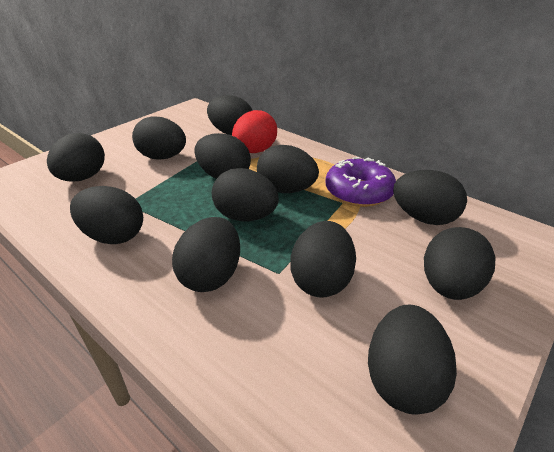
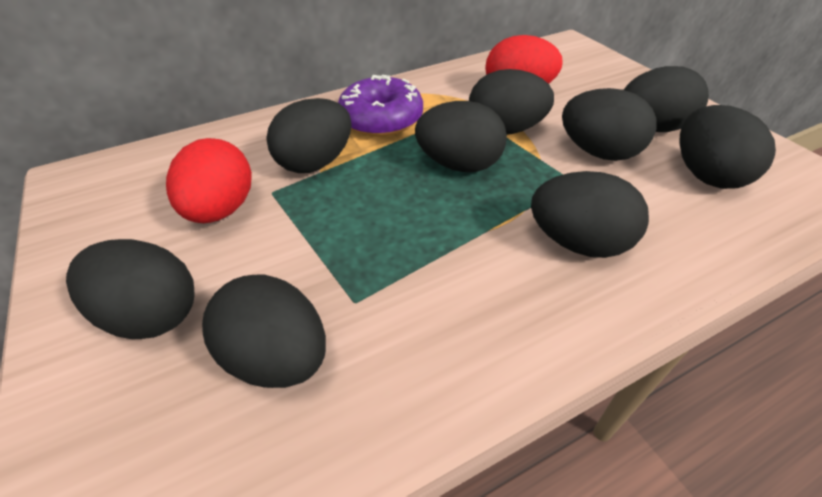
black egg: 12 -> 9
red egg: 1 -> 2

